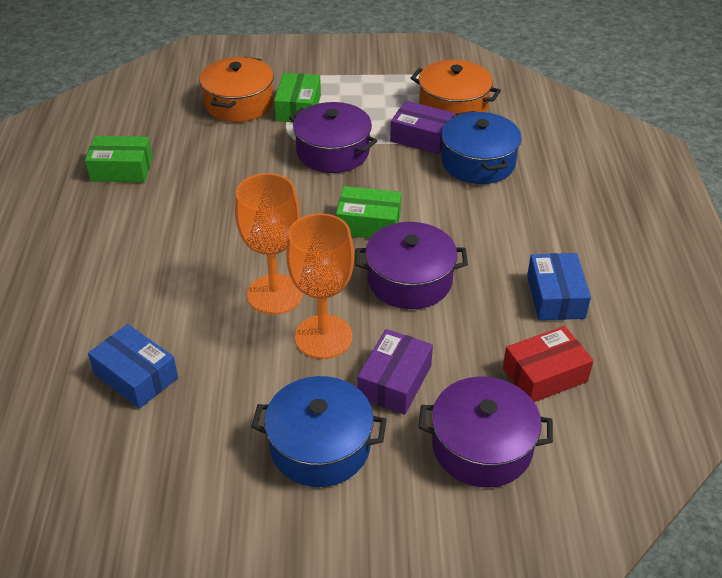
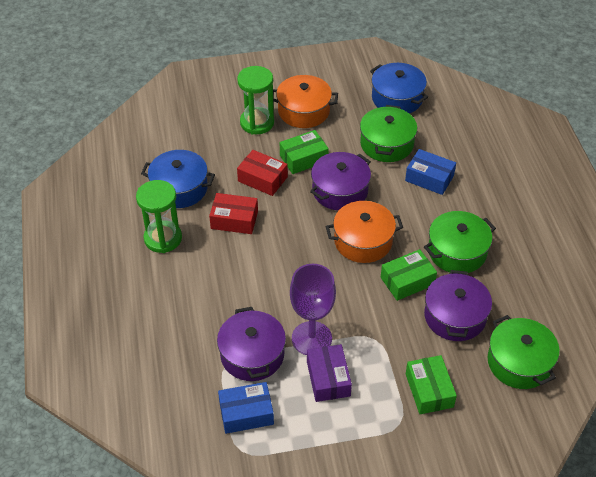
green hourglass: 0 -> 2
green pot: 0 -> 3
orange goblet: 2 -> 0
purple box: 2 -> 1
purple goblet: 0 -> 1
red box: 1 -> 2

